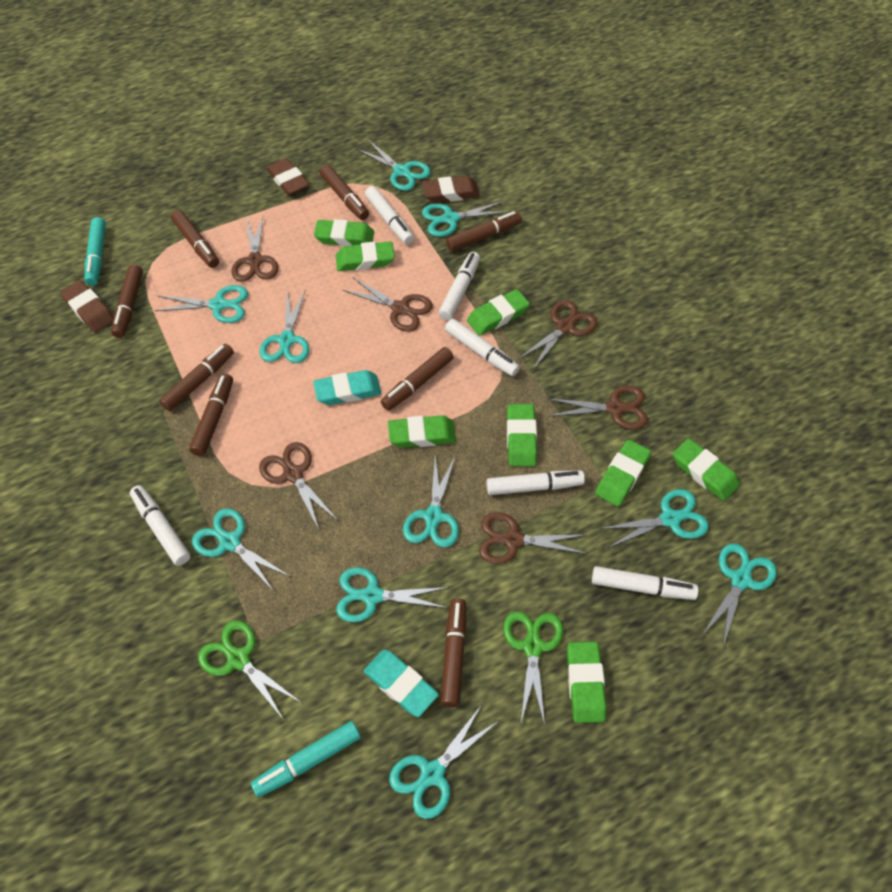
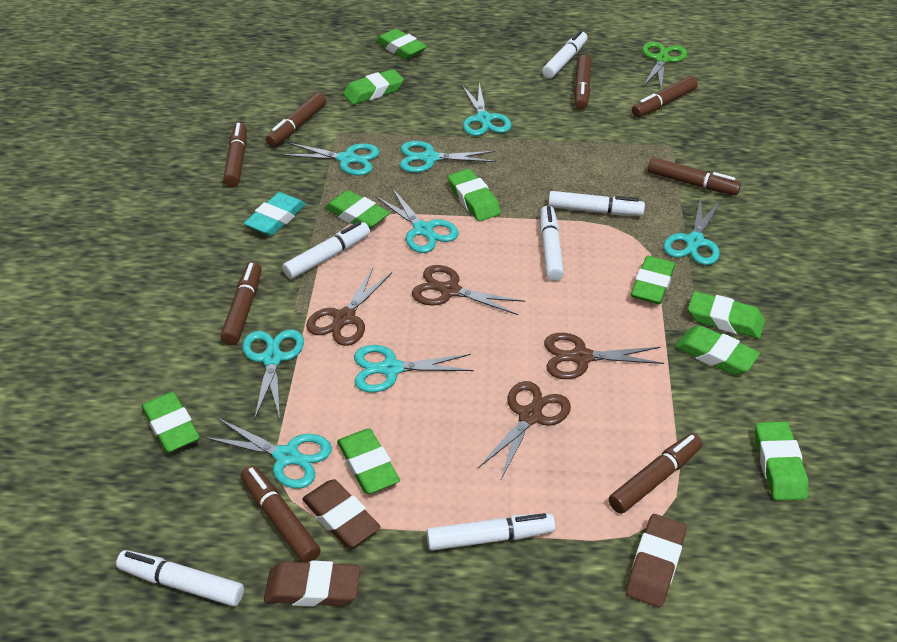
brown scissors: 6 -> 4
green eraser: 8 -> 10
green scissors: 2 -> 1
turquoise eraser: 2 -> 1
turquoise marker: 2 -> 0
turquoise scissors: 10 -> 8

